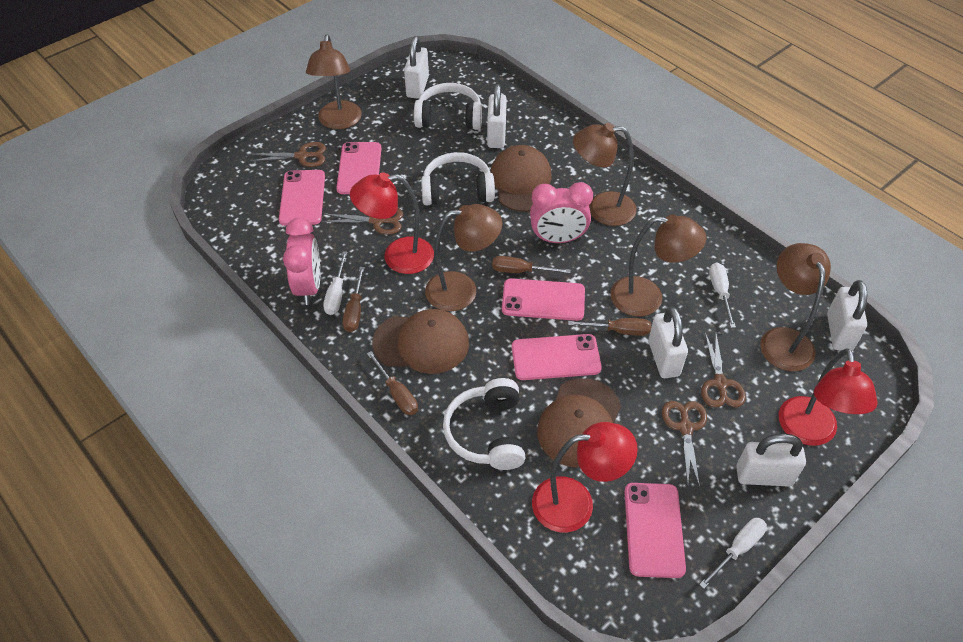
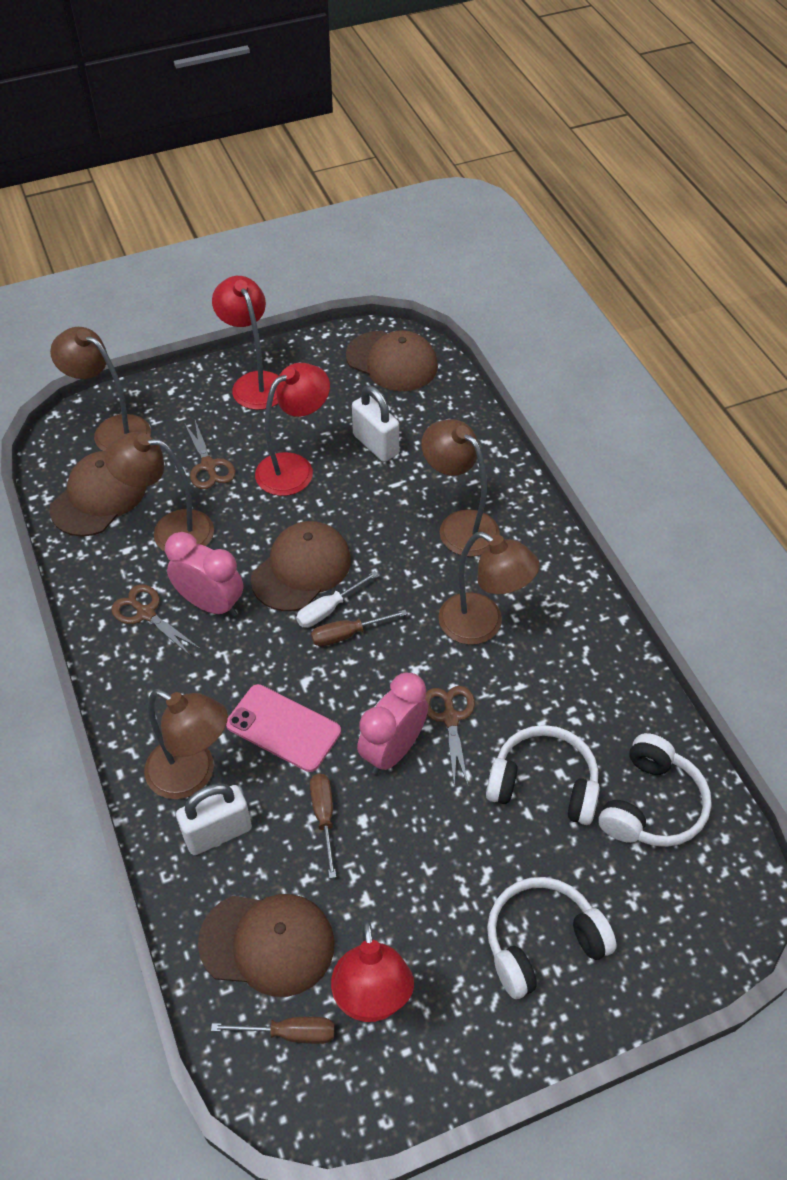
brown cap: 3 -> 4
brown scissors: 4 -> 3
brown screwdriver: 4 -> 3
pink phone: 5 -> 1
white padlock: 5 -> 2
white screwdriver: 3 -> 1

